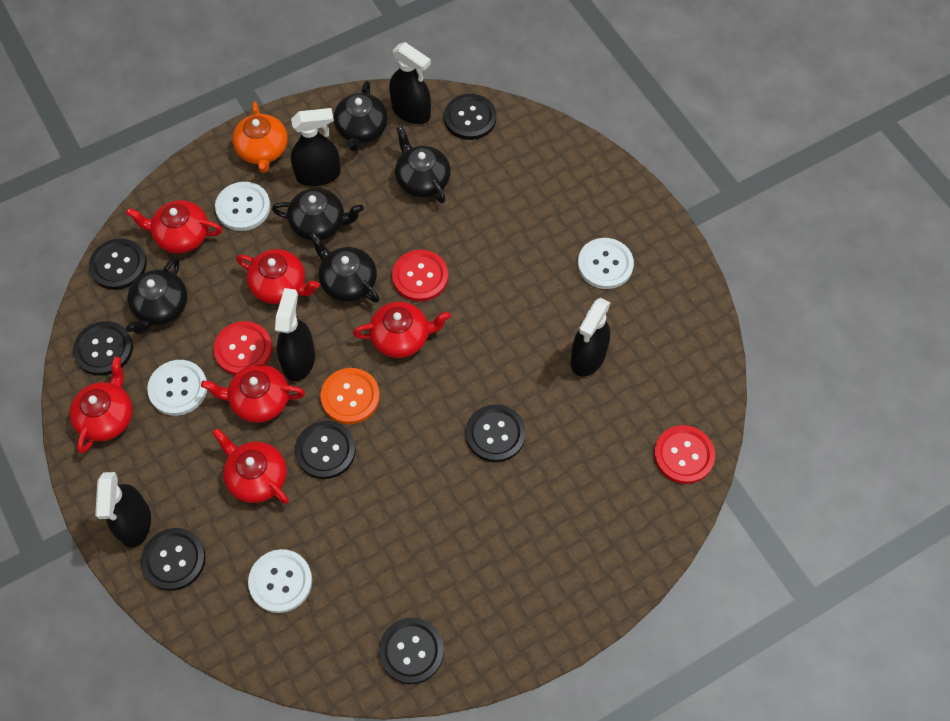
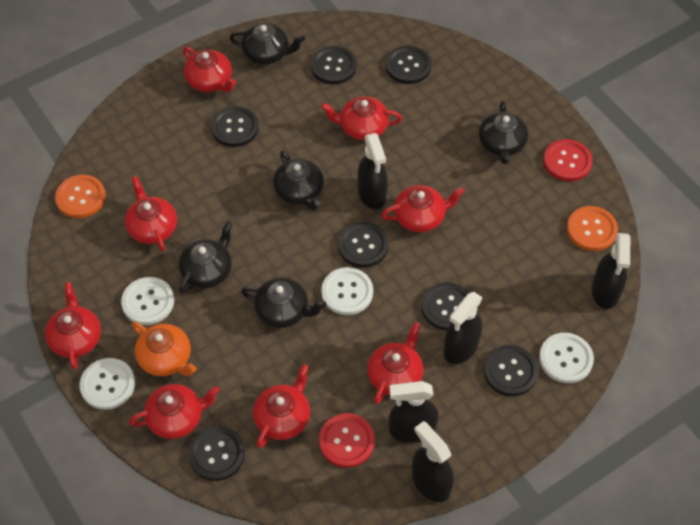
orange button: 1 -> 2
red button: 3 -> 2
red teapot: 6 -> 8

